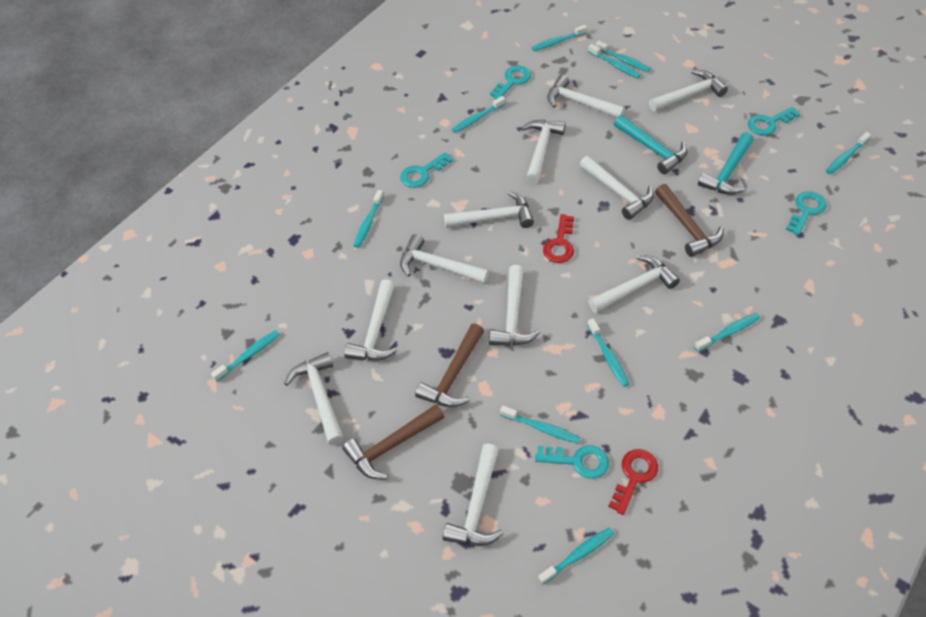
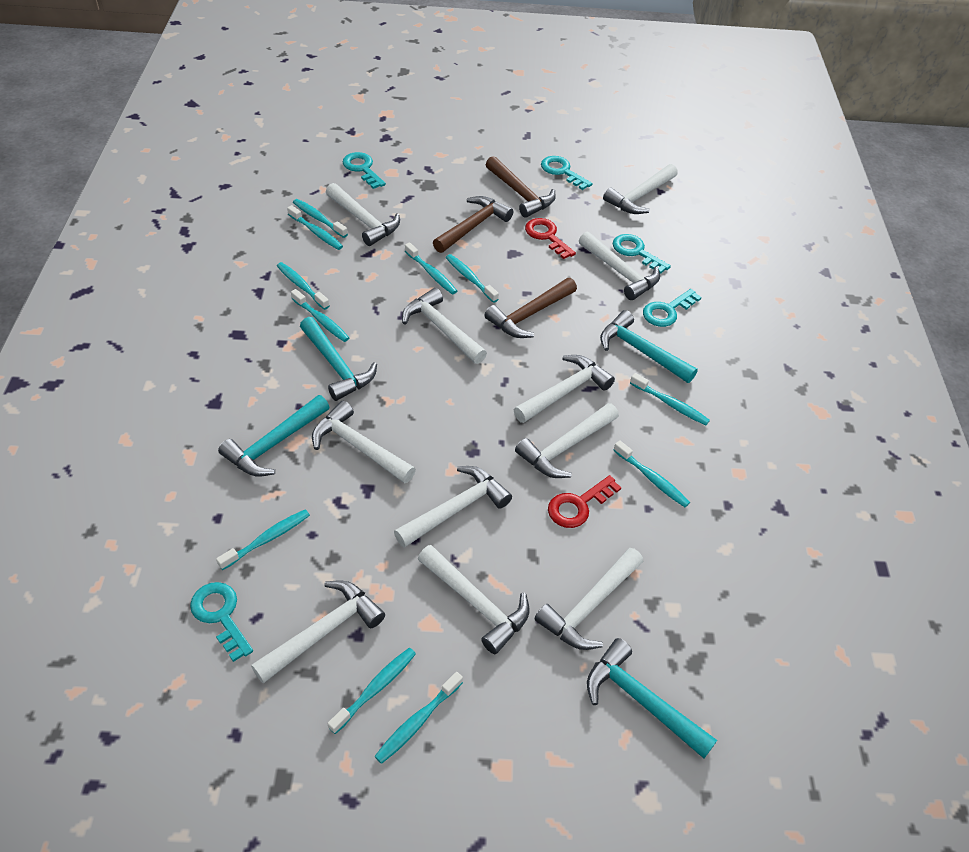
turquoise hammer: 2 -> 4

